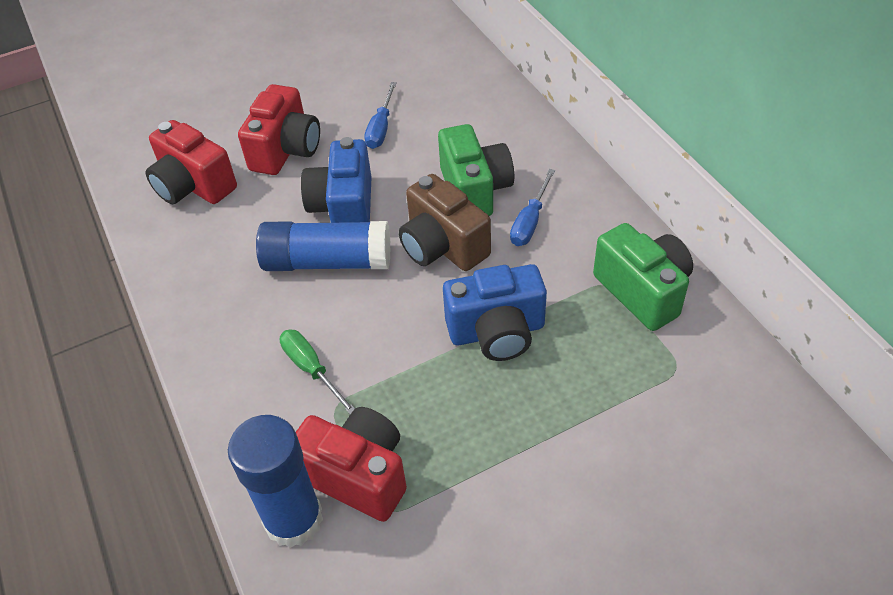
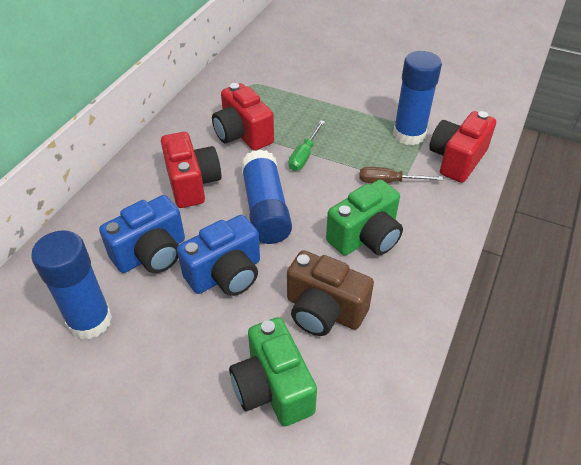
blue glue stick: 2 -> 3
blue screwdriver: 2 -> 0
brown screwdriver: 0 -> 1

